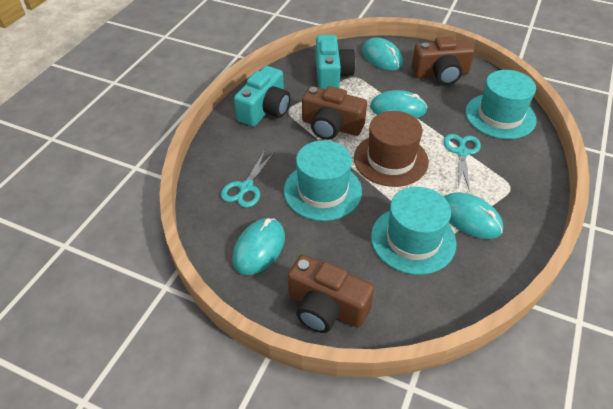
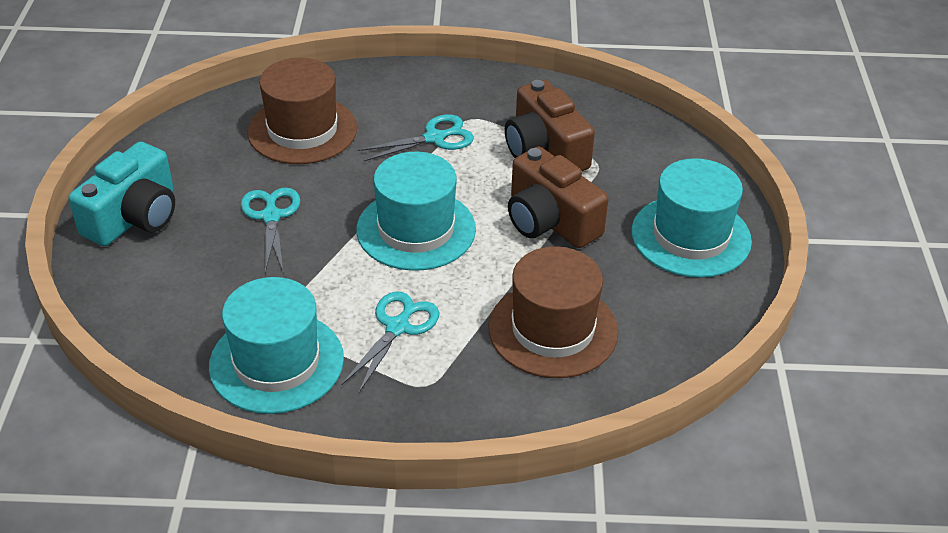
brown camera: 3 -> 2
brown hat: 1 -> 2
turquoise camera: 2 -> 1
turquoise mouse: 4 -> 0
turquoise scissors: 2 -> 3

